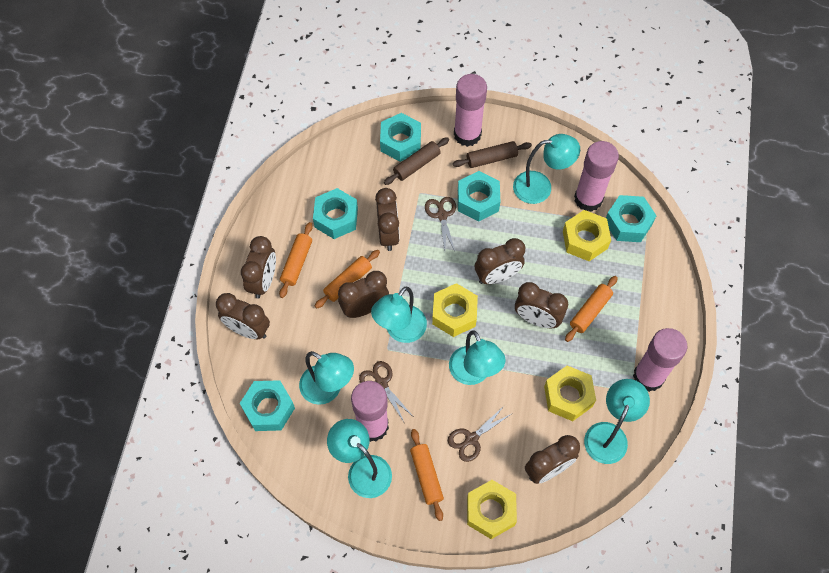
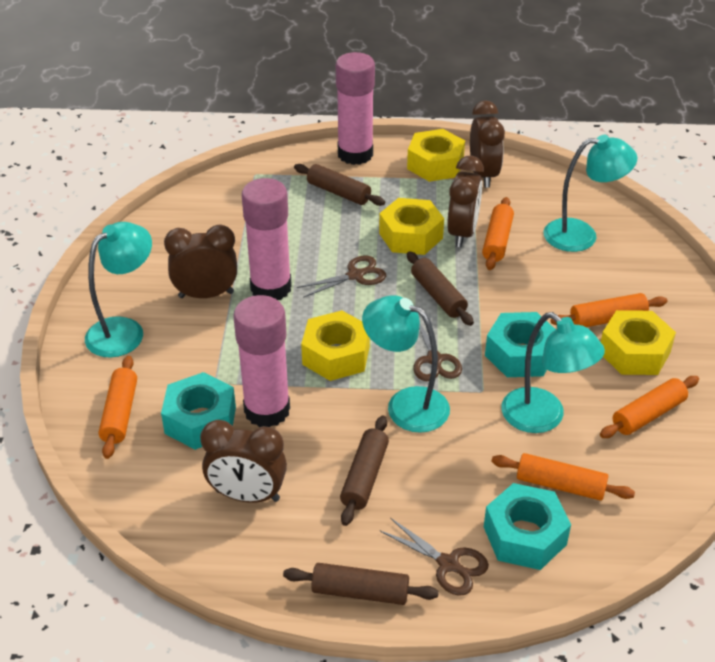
brown clock: 7 -> 4
brown rolling pin: 2 -> 4
orange rolling pin: 4 -> 5
pink glue stick: 4 -> 3
turquoise lamp: 6 -> 4
turquoise nut: 5 -> 3

